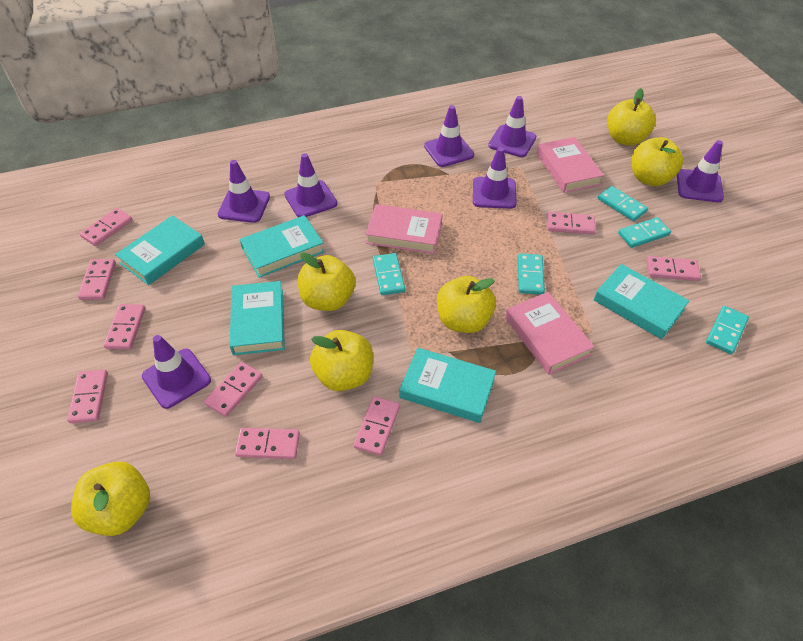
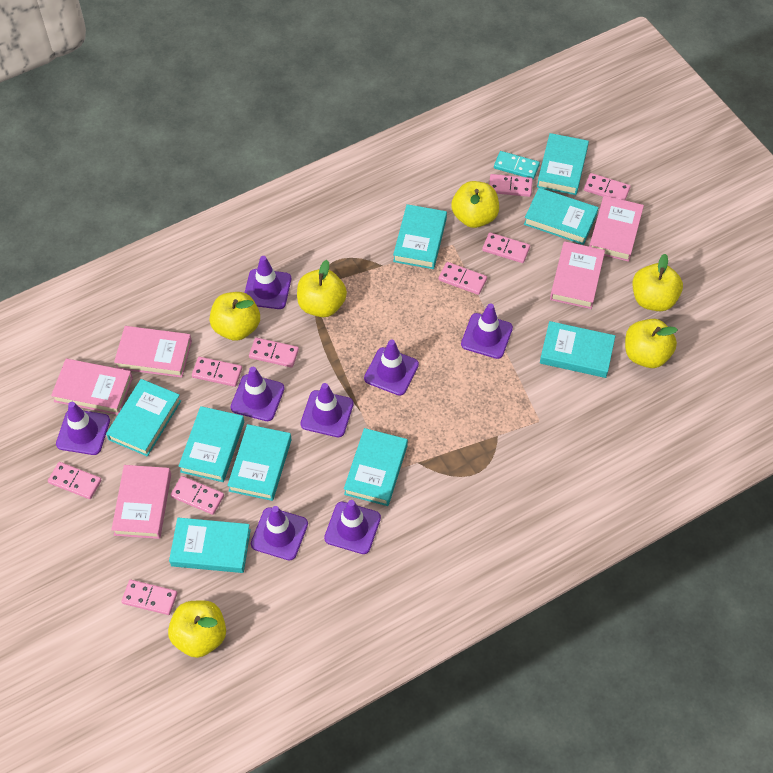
pink book: 3 -> 5
purple traffic cone: 7 -> 8
turquoise book: 5 -> 9
turquoise domino: 5 -> 1

